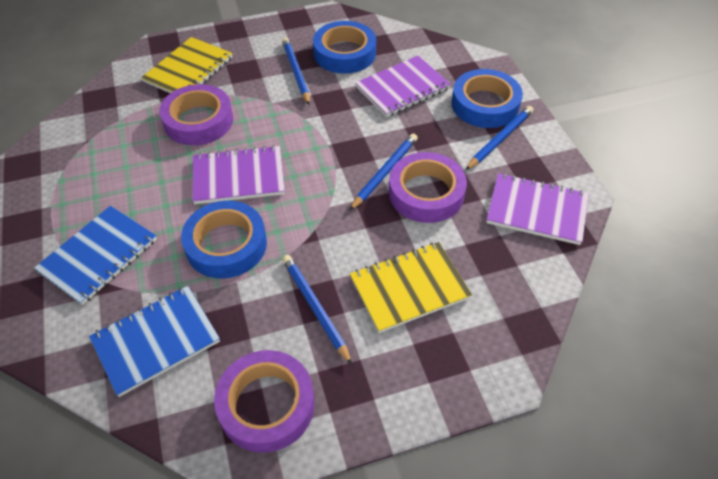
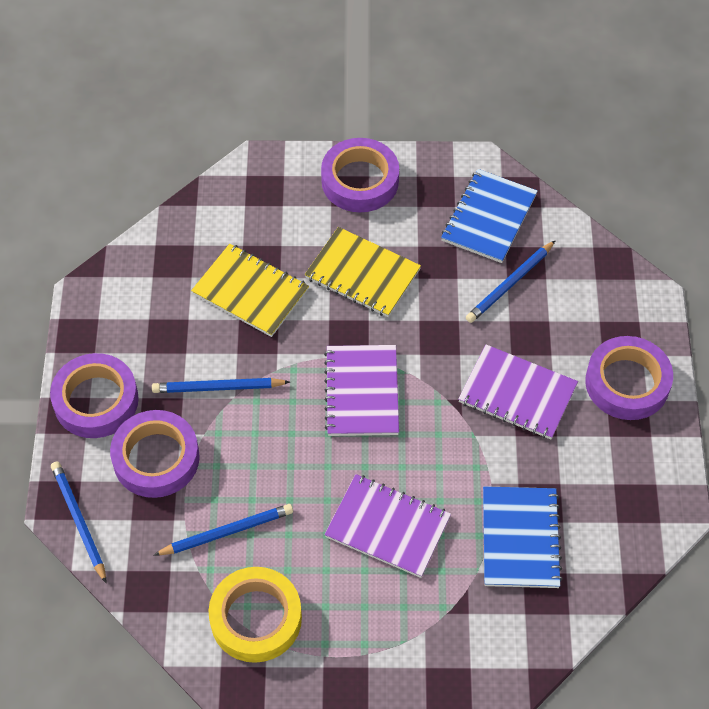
blue tape: 3 -> 0
purple tape: 3 -> 4
yellow tape: 0 -> 1

